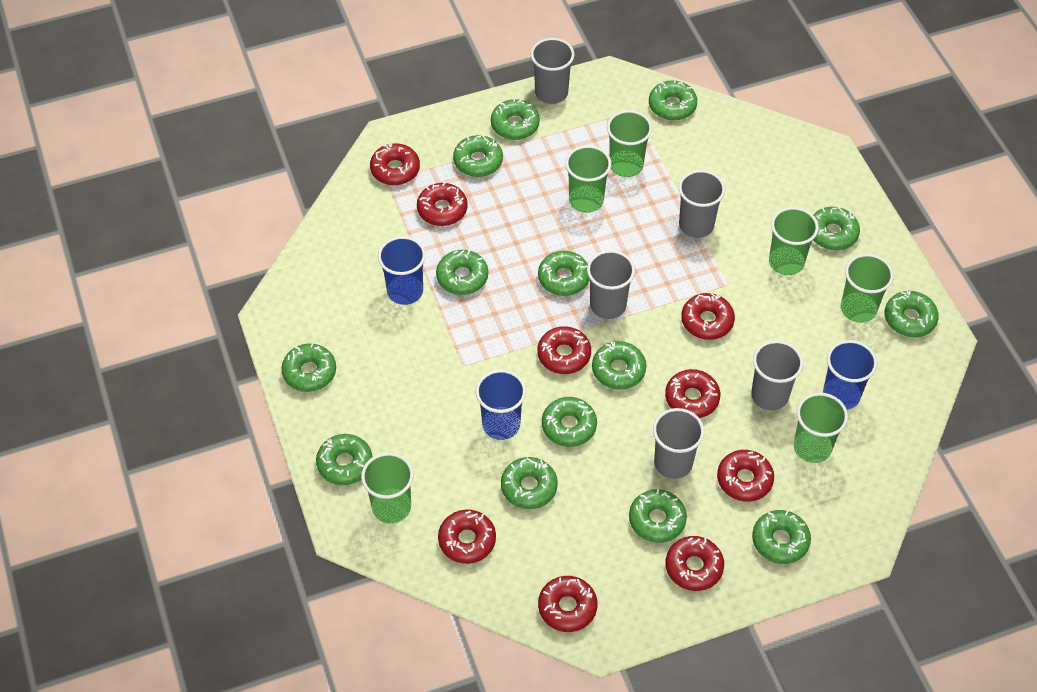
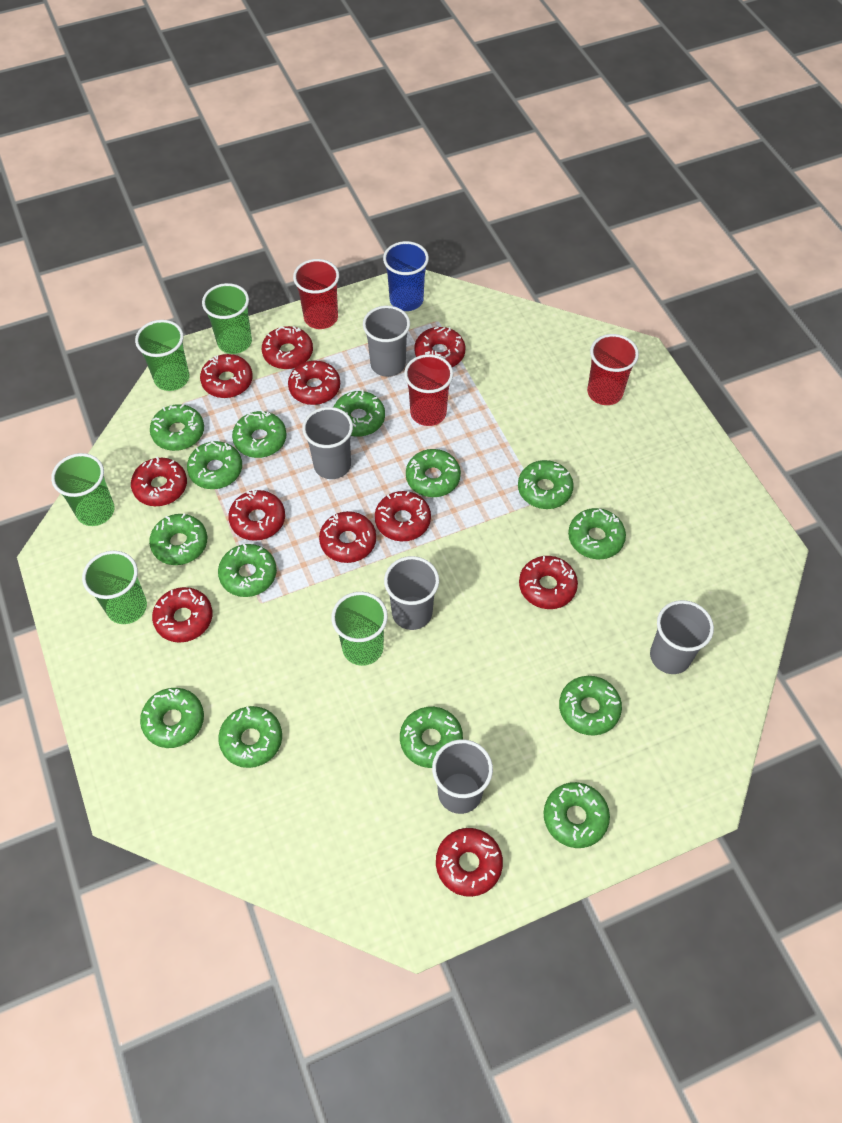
blue cup: 3 -> 1
green cup: 6 -> 5
red cup: 0 -> 3
red donut: 9 -> 11

